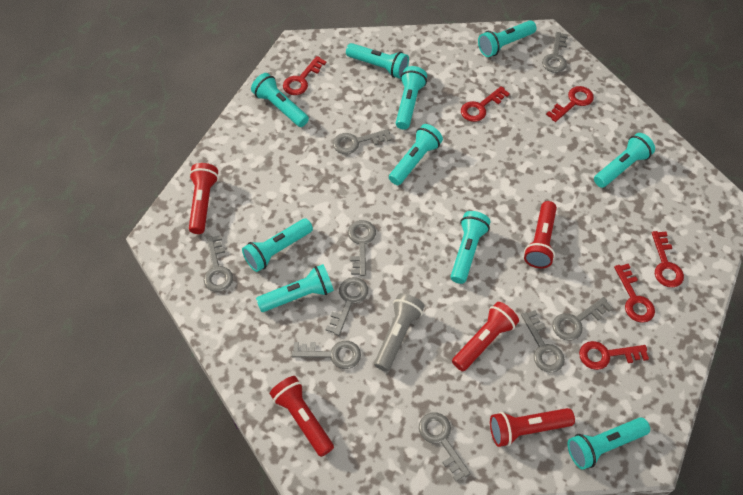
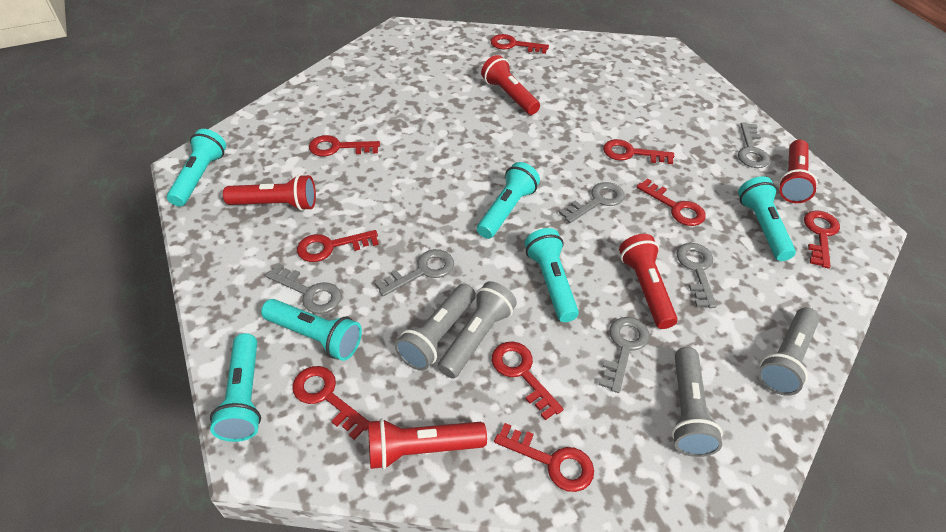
grey flashlight: 1 -> 4
grey key: 9 -> 6
red key: 6 -> 9
turquoise flashlight: 10 -> 6

